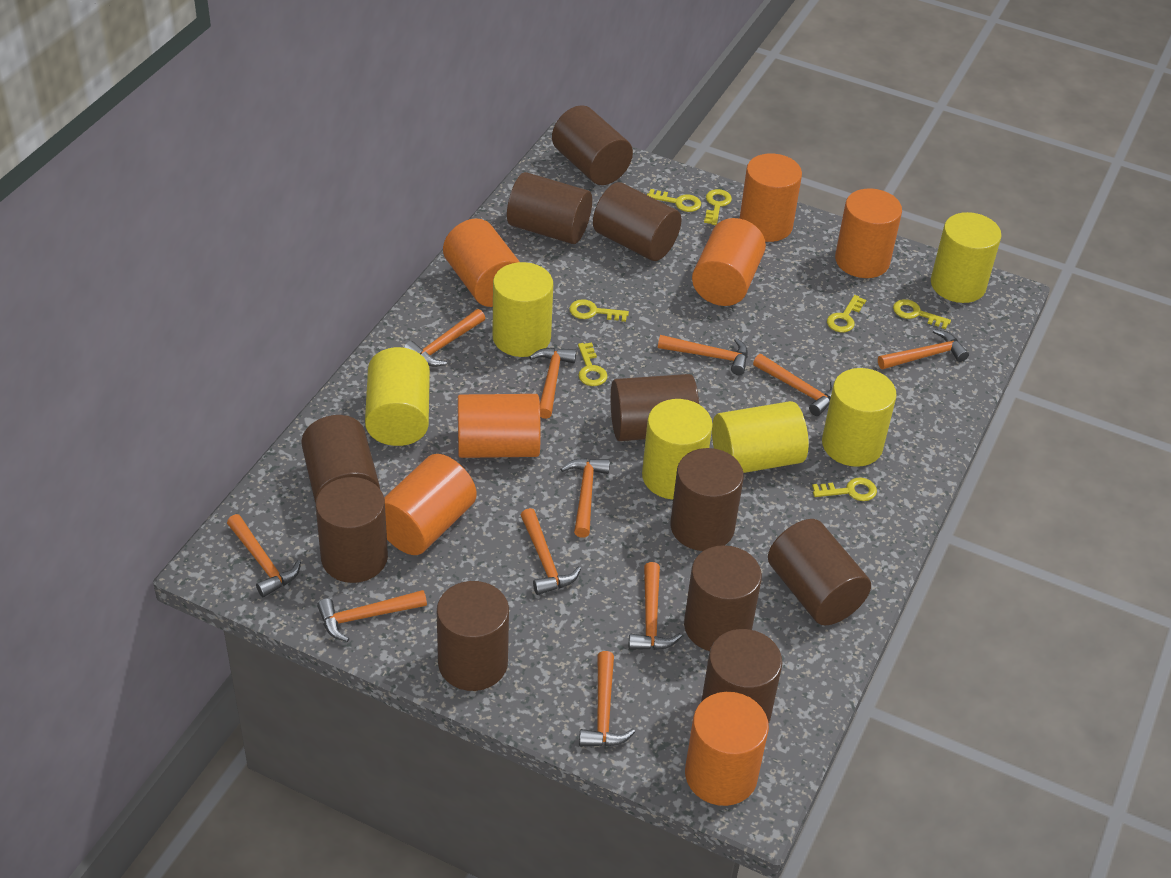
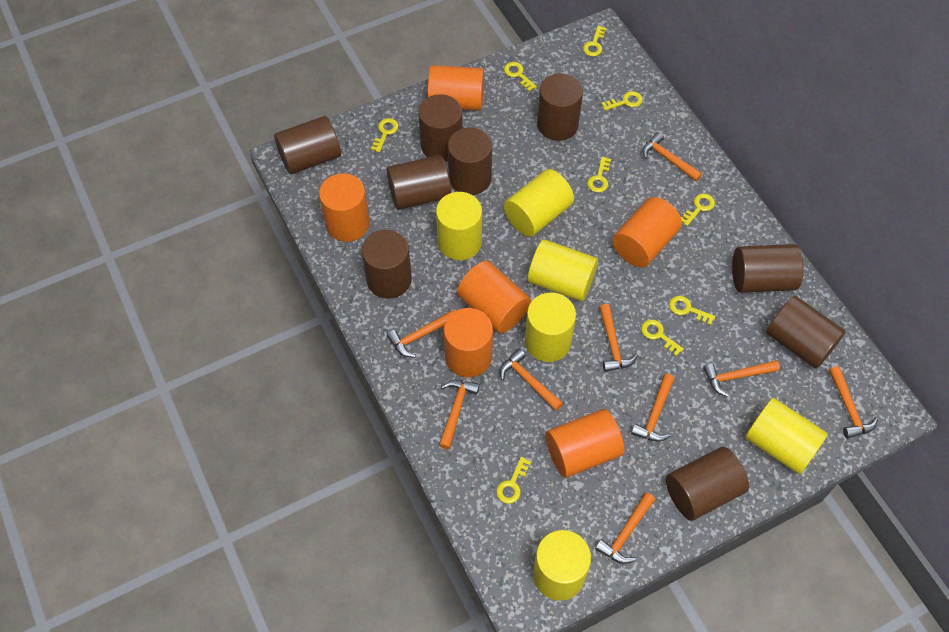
brown cylinder: 11 -> 9
orange cylinder: 7 -> 6
orange hammer: 11 -> 9
yellow key: 7 -> 9

